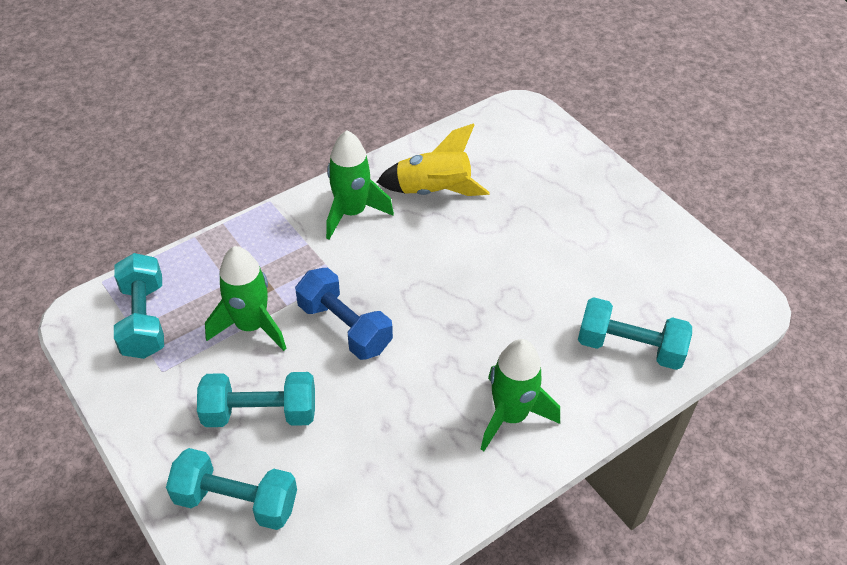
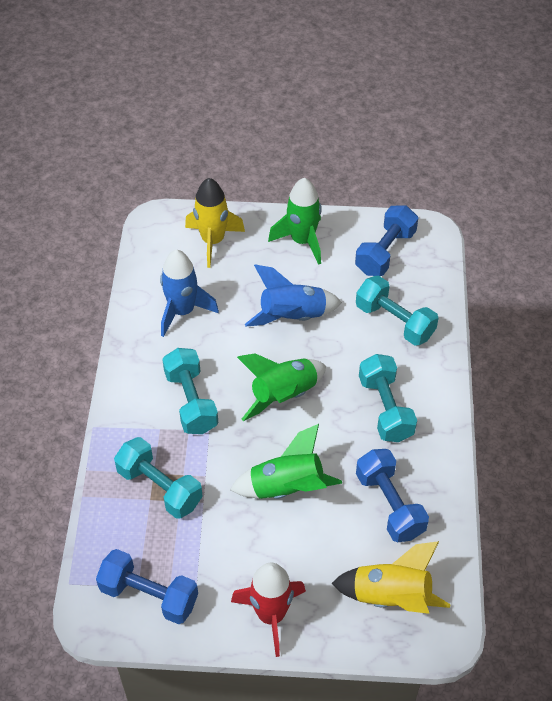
blue dumbbell: 1 -> 3
blue rocket: 0 -> 2
red rocket: 0 -> 1
yellow rocket: 1 -> 2

